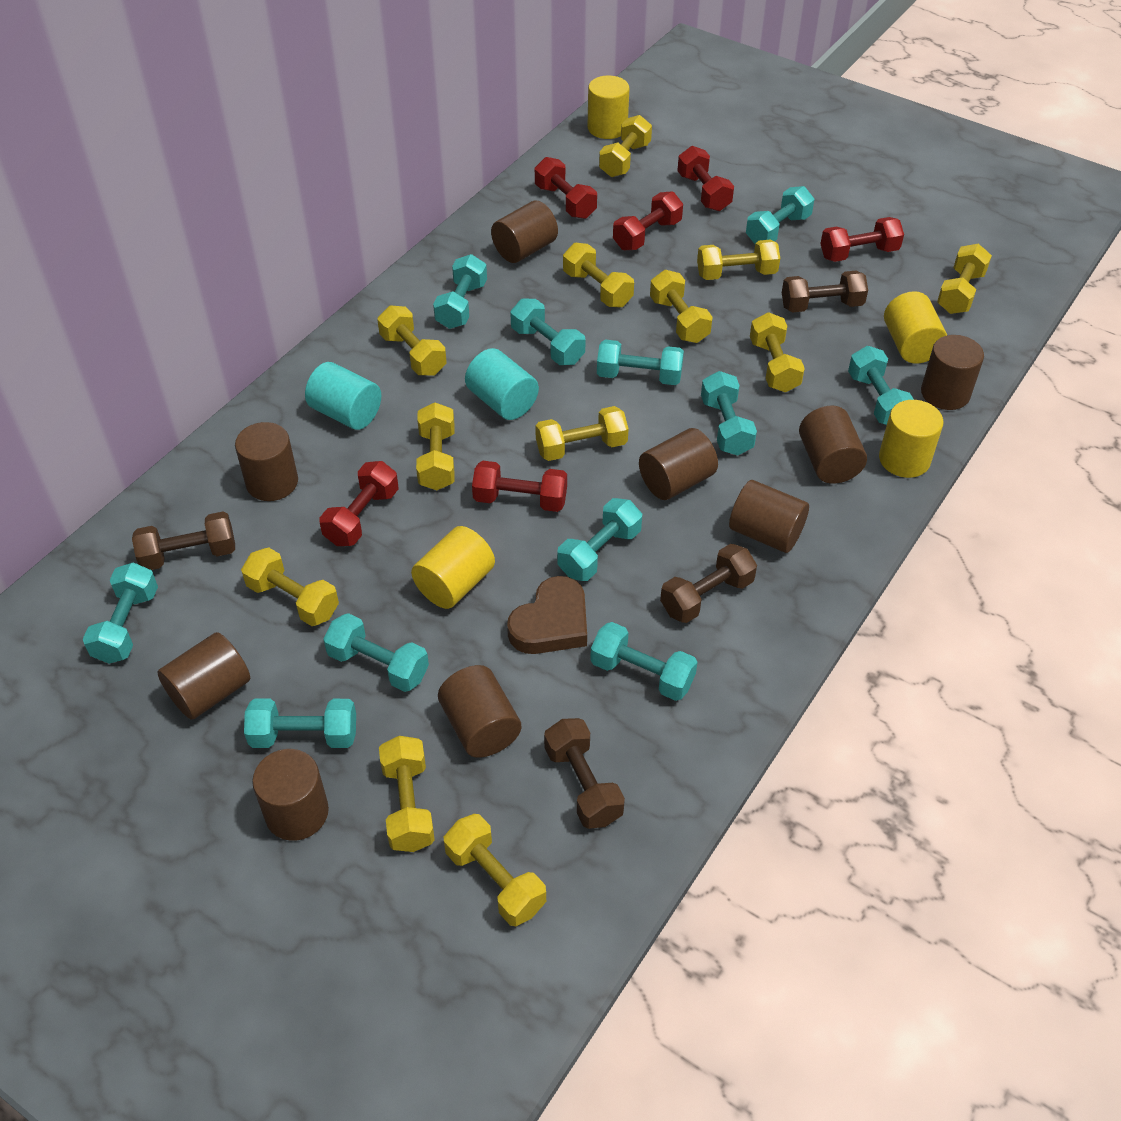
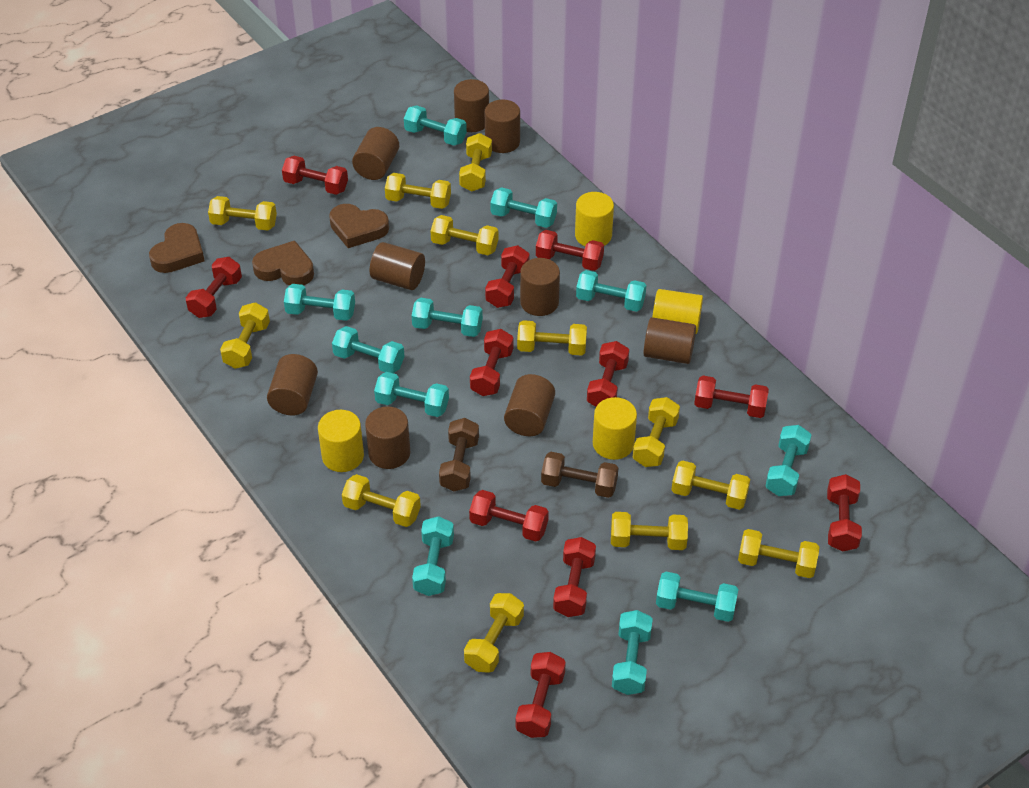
brown dumbbell: 4 -> 2
brown heart: 1 -> 3
red dumbbell: 6 -> 11
turquoise cylinder: 2 -> 0

